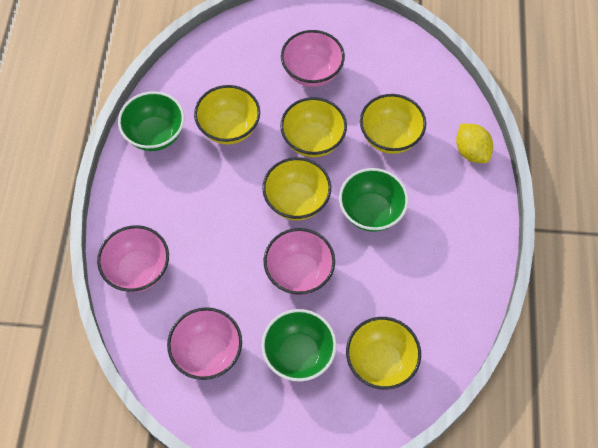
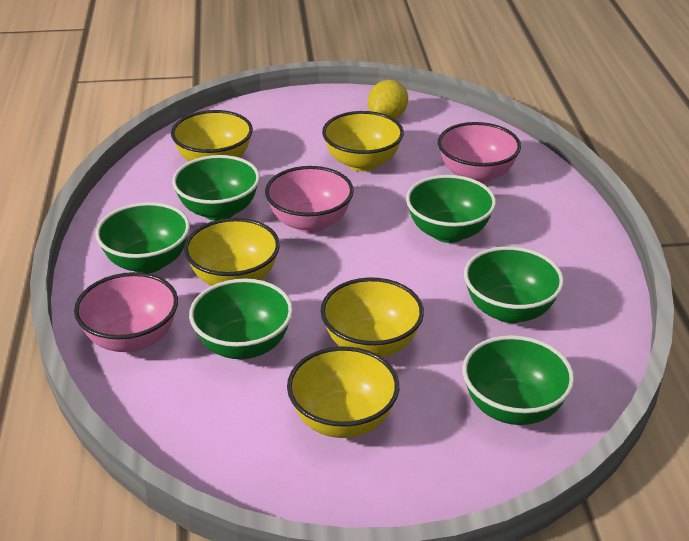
green bowl: 3 -> 6
pink bowl: 4 -> 3

